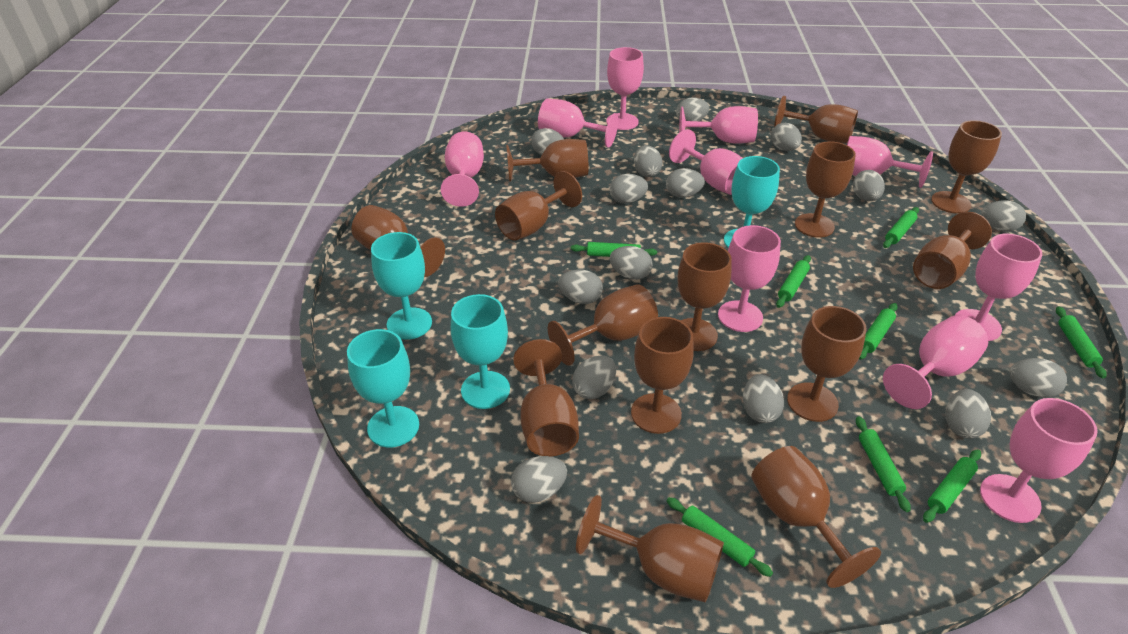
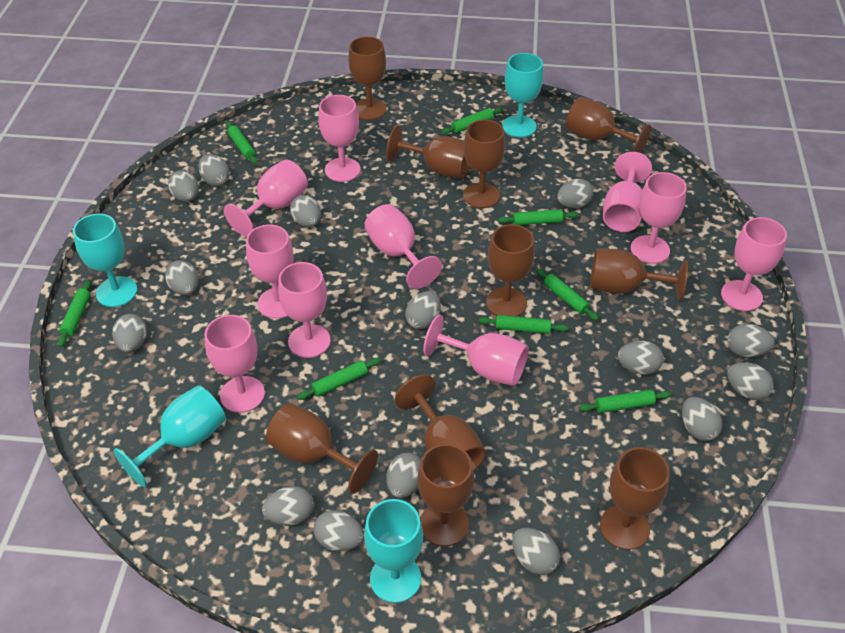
brown goblet: 14 -> 10

